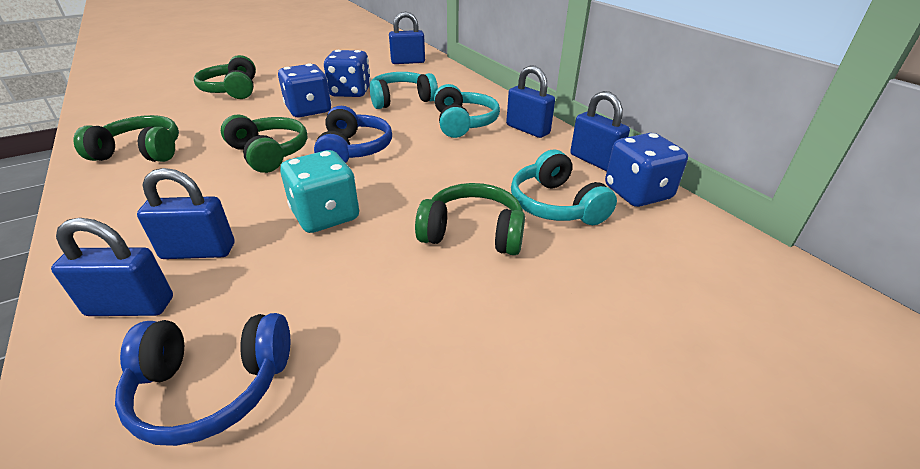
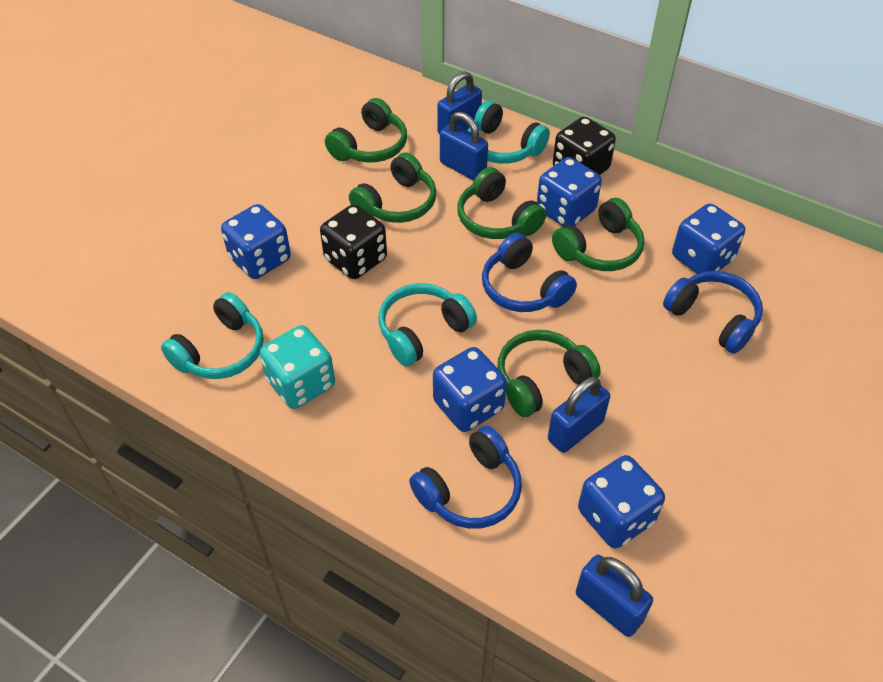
black dice: 0 -> 2
blue dice: 3 -> 5
blue headphones: 2 -> 3
blue padlock: 5 -> 4
green headphones: 4 -> 5

